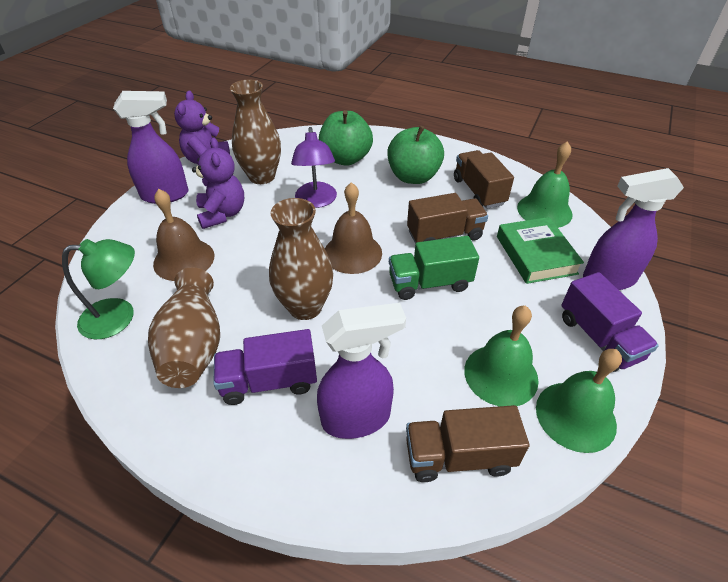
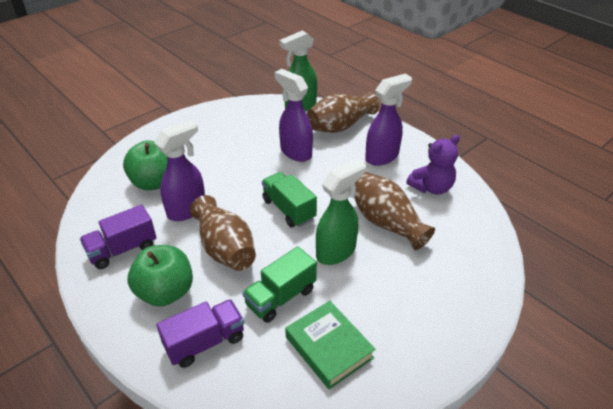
brown bell: 2 -> 0
brown truck: 3 -> 0
green bell: 3 -> 0
green lamp: 1 -> 0
green spray bottle: 0 -> 2
green truck: 1 -> 2
purple lamp: 1 -> 0
purple teddy bear: 2 -> 1

